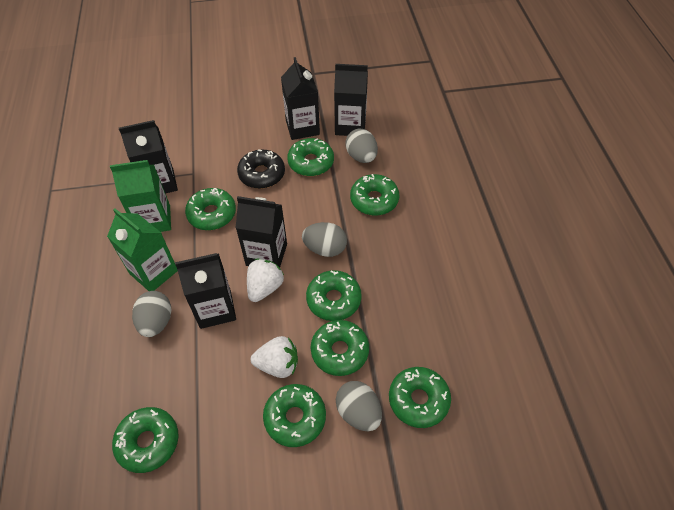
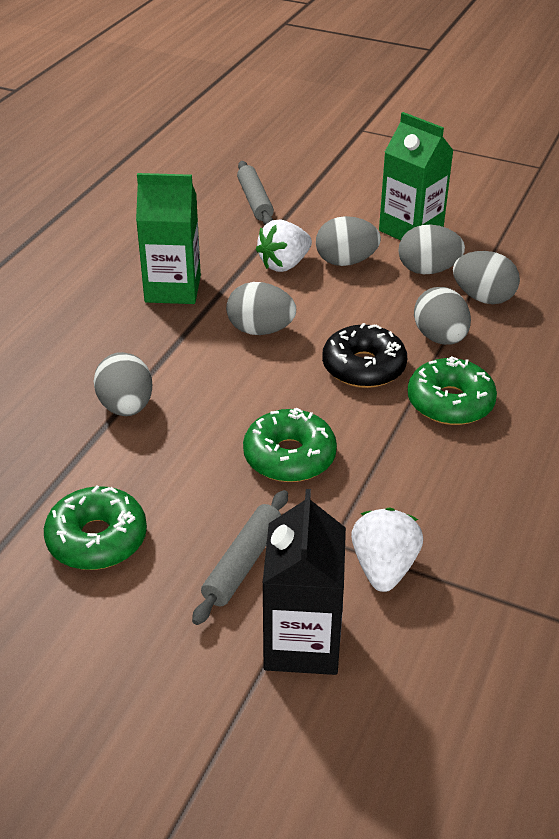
black carton: 5 -> 1
green donut: 8 -> 3
grey egg: 4 -> 6
grey rolling pin: 0 -> 2

